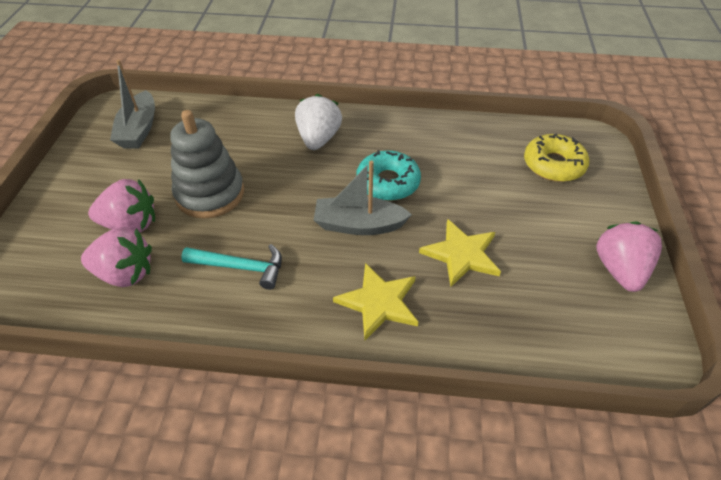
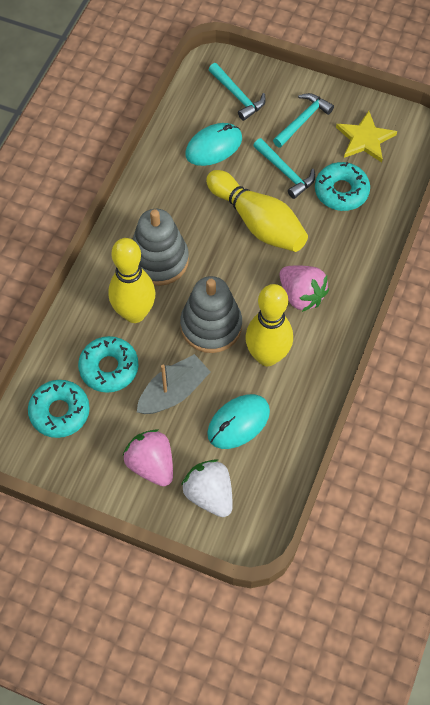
grey boat: 2 -> 1
grey stacking toy: 1 -> 2
pink strawberry: 3 -> 2
turquoise donut: 1 -> 3
turquoise hammer: 1 -> 3
turquoise mouse: 0 -> 2
yellow bowling pin: 0 -> 3
yellow donut: 1 -> 0
yellow star: 2 -> 1

